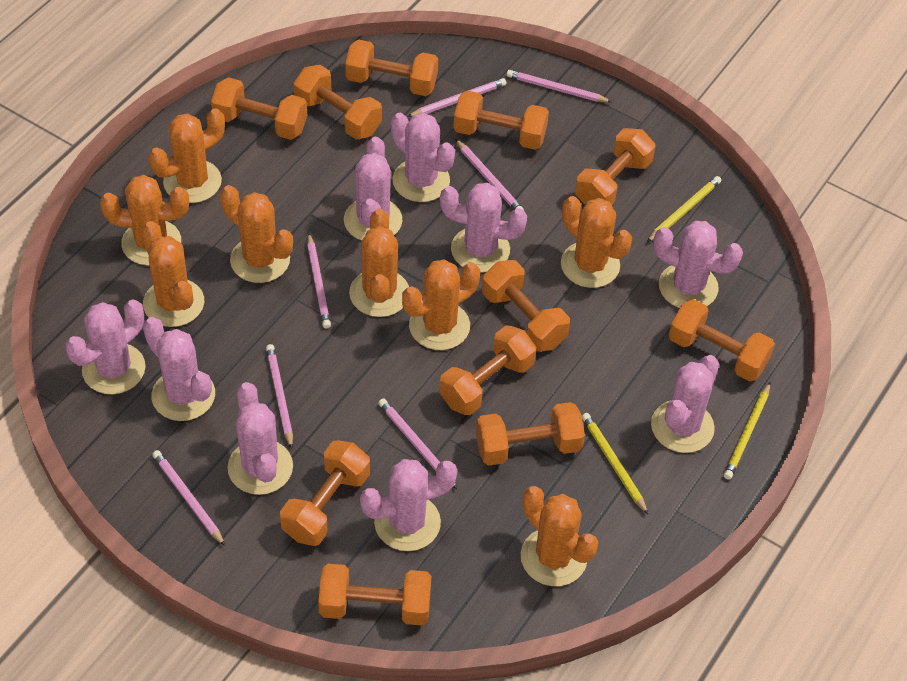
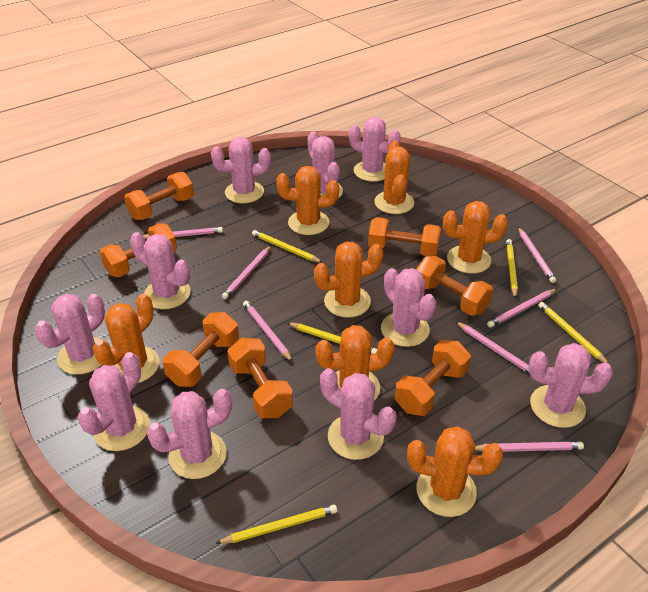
orange cactus: 8 -> 7
orange dumbbell: 11 -> 7
pink cactus: 9 -> 10
yellow pencil: 3 -> 5

